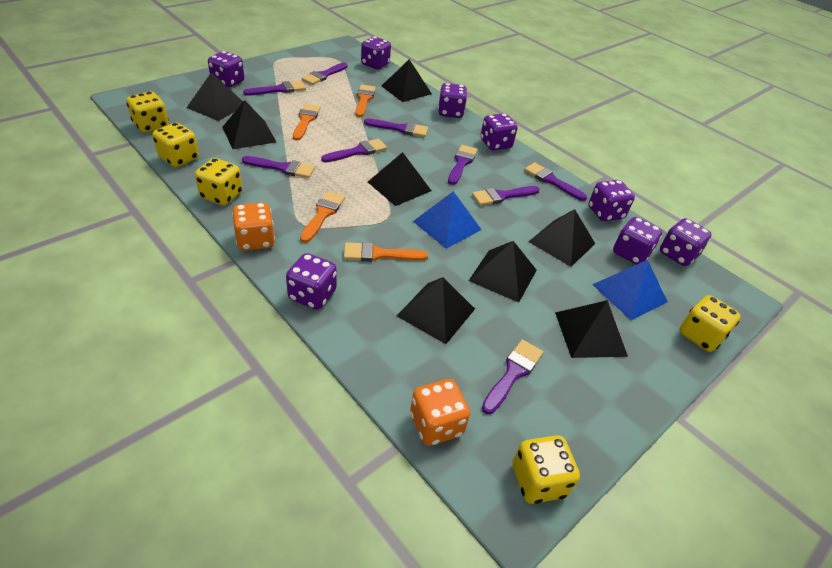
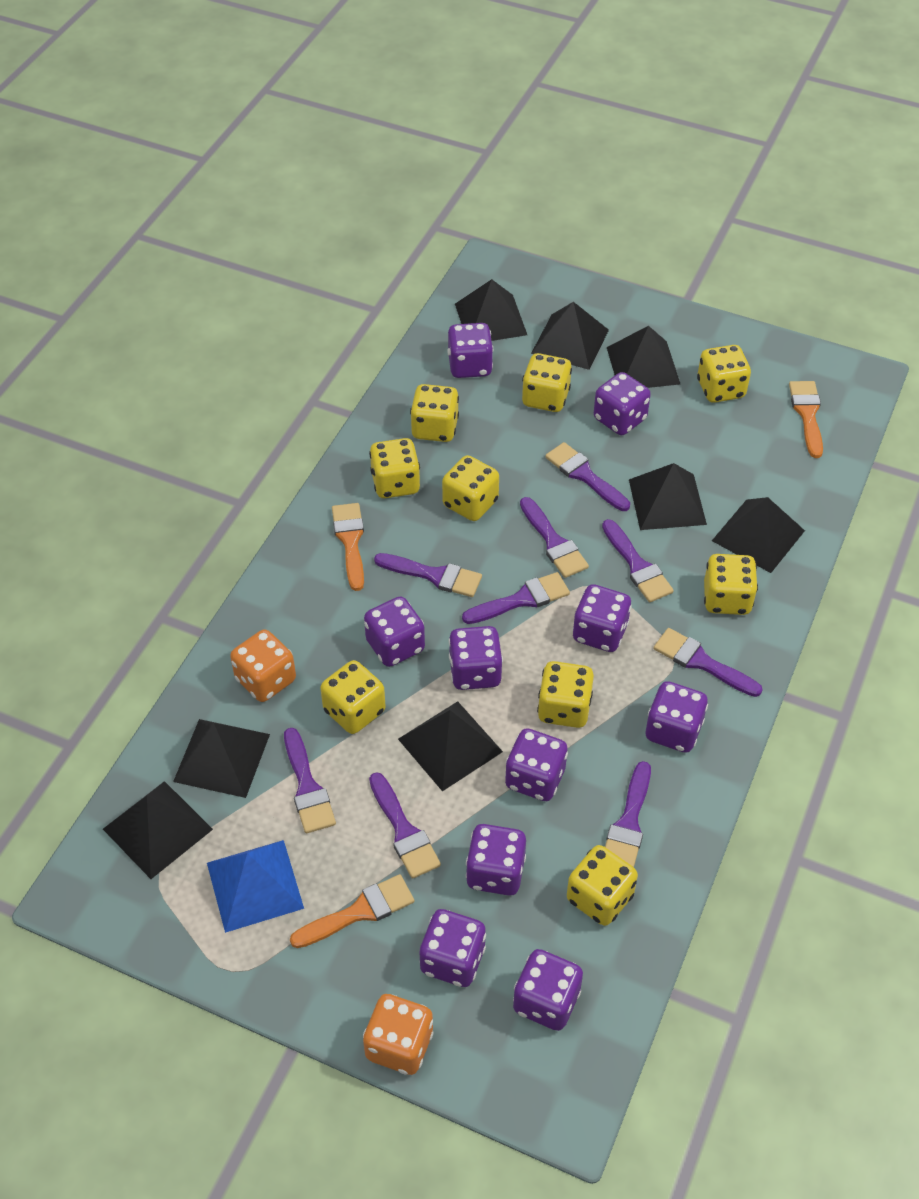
blue pyramid: 2 -> 1
orange brush: 4 -> 3
purple dice: 8 -> 10
yellow dice: 5 -> 9

